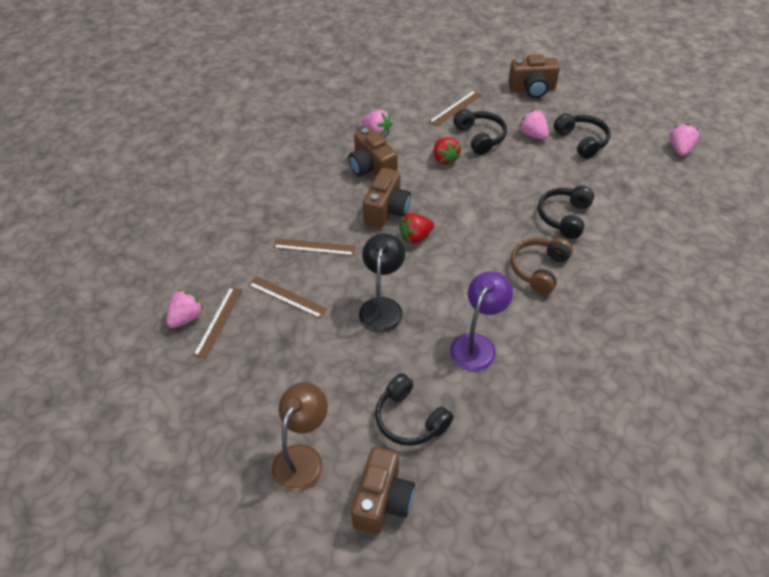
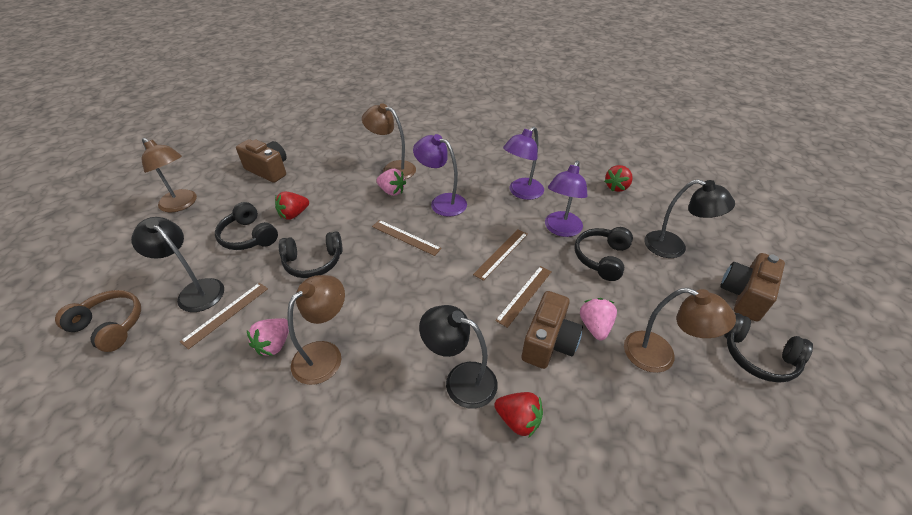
black lamp: 1 -> 3
brown camera: 4 -> 3
brown lamp: 1 -> 4
pink strawberry: 4 -> 3
purple lamp: 1 -> 3
red strawberry: 2 -> 3

